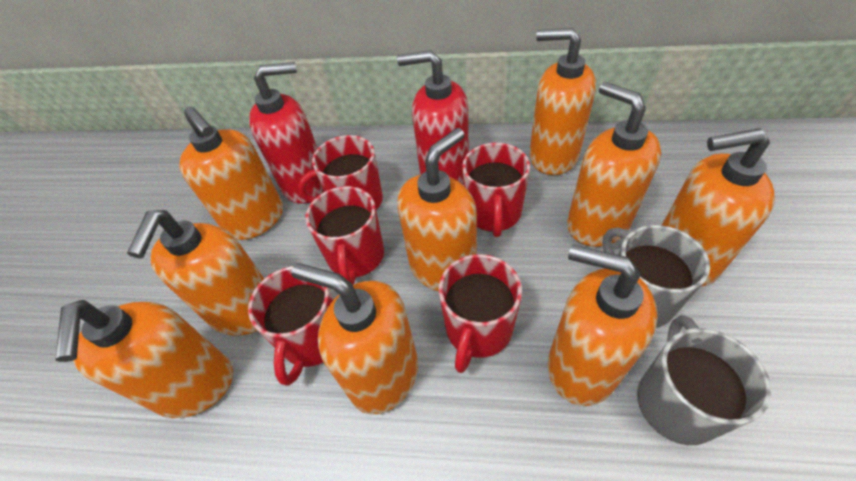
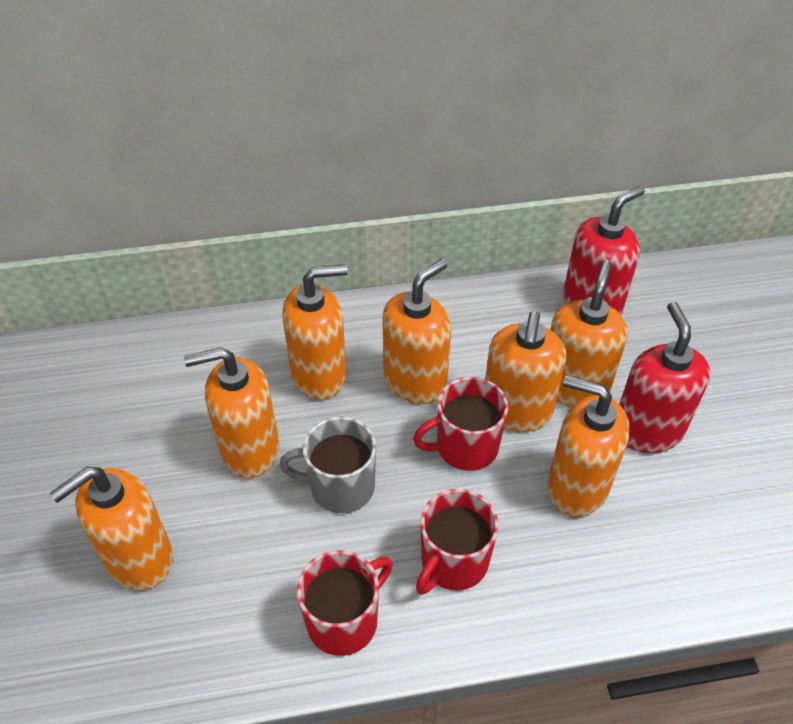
grey mug: 2 -> 1
orange soap dispenser: 9 -> 7
red mug: 5 -> 3

